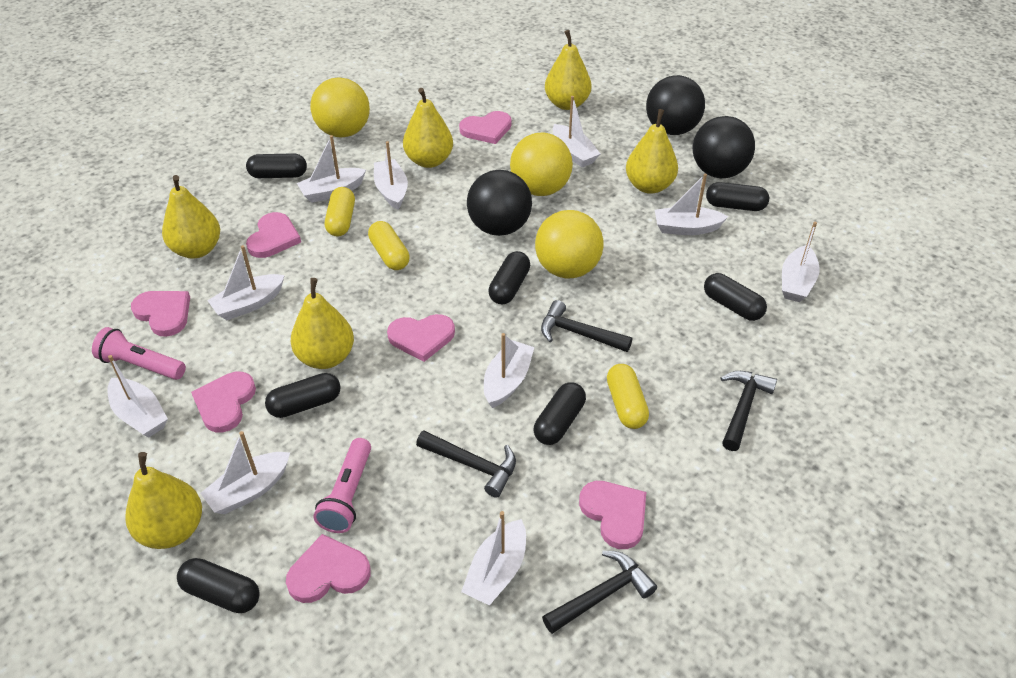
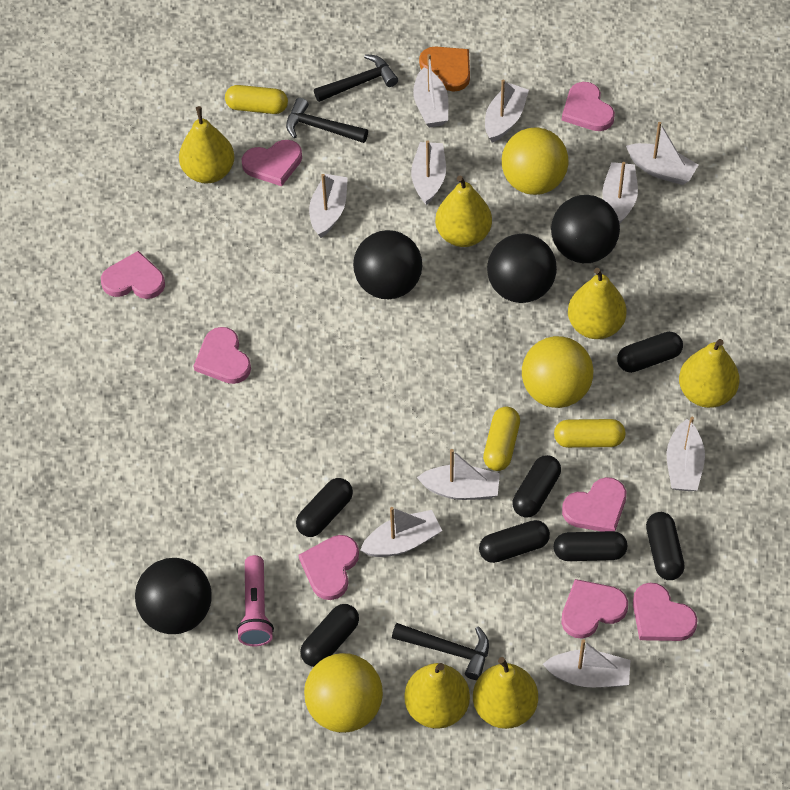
black ball: 3 -> 4
black hammer: 4 -> 3
orange heart: 0 -> 1
pink flashlight: 2 -> 1
pink heart: 7 -> 8

